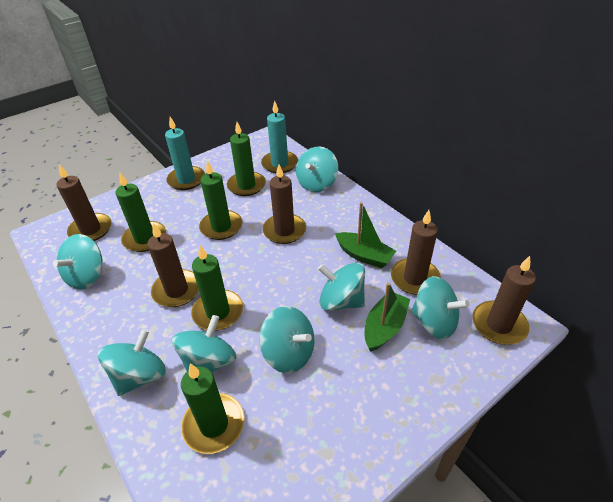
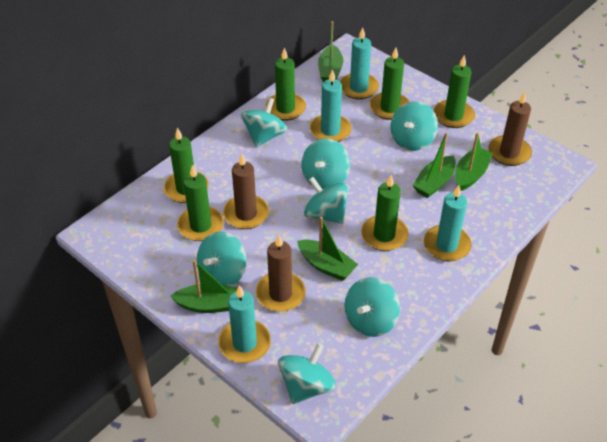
brown candle: 5 -> 3
green boat: 2 -> 5
green candle: 5 -> 6
turquoise candle: 2 -> 4

